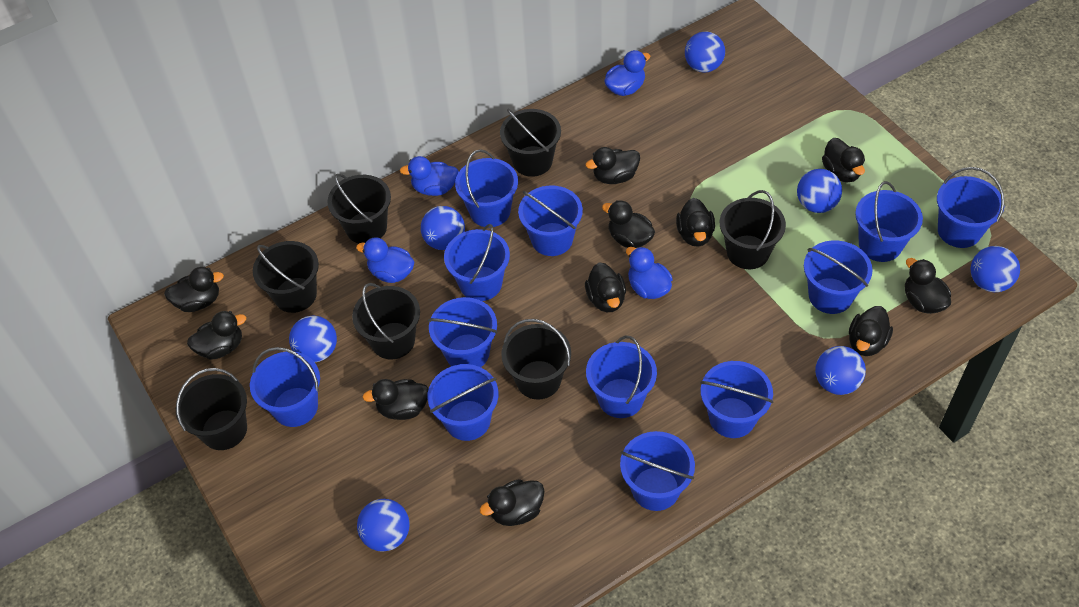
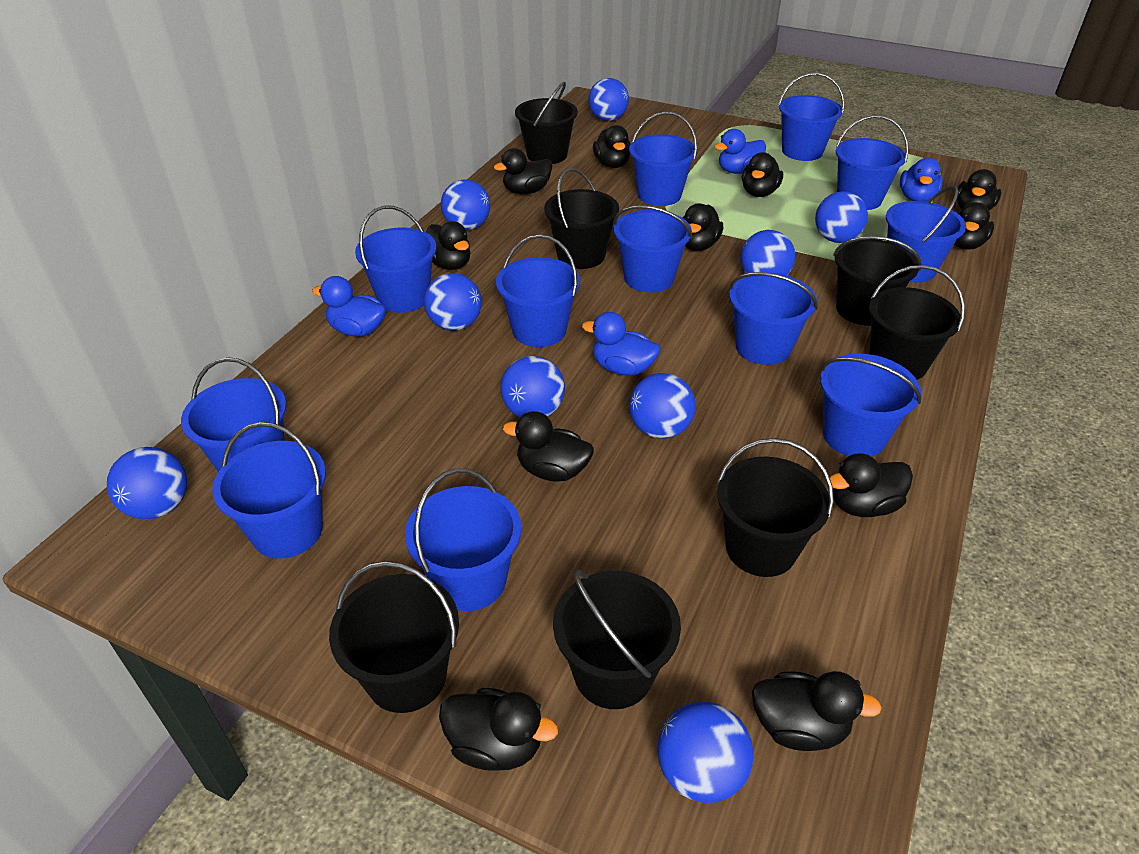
blue ball: 7 -> 9

